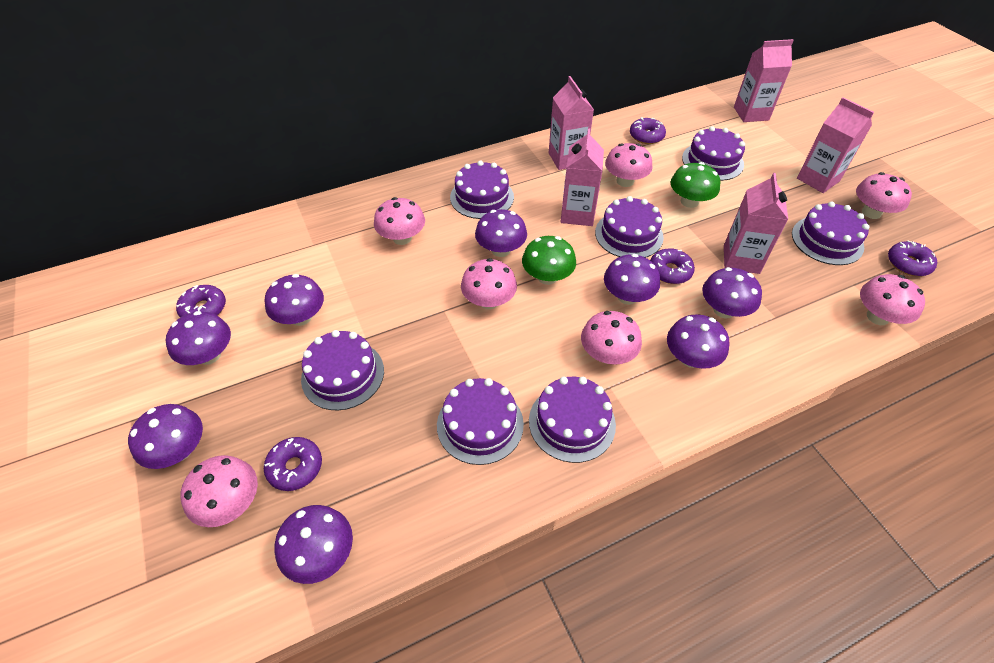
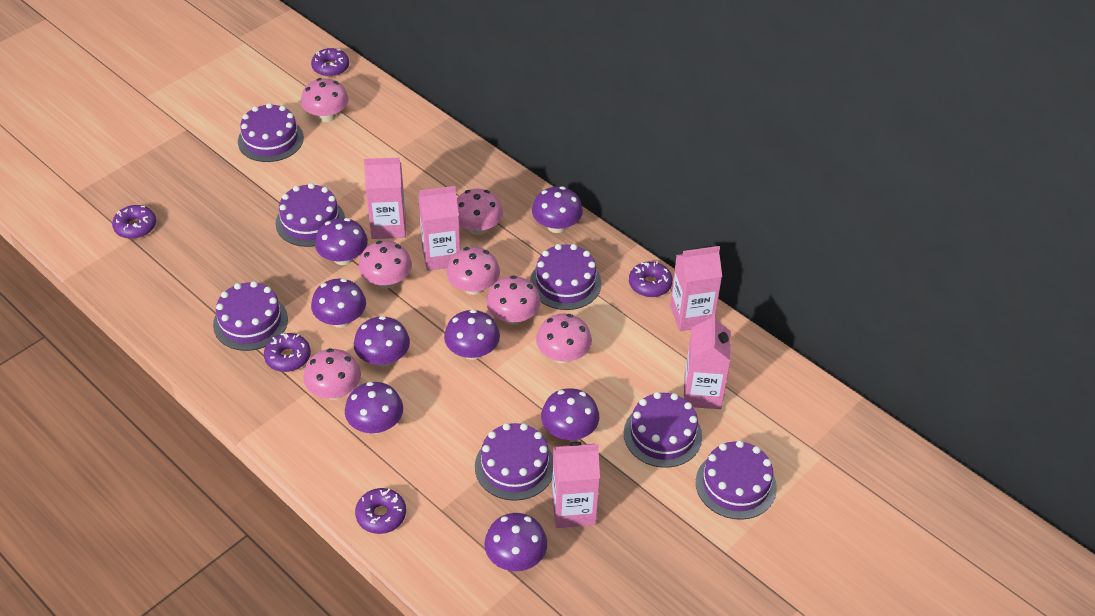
green mushroom: 2 -> 0

